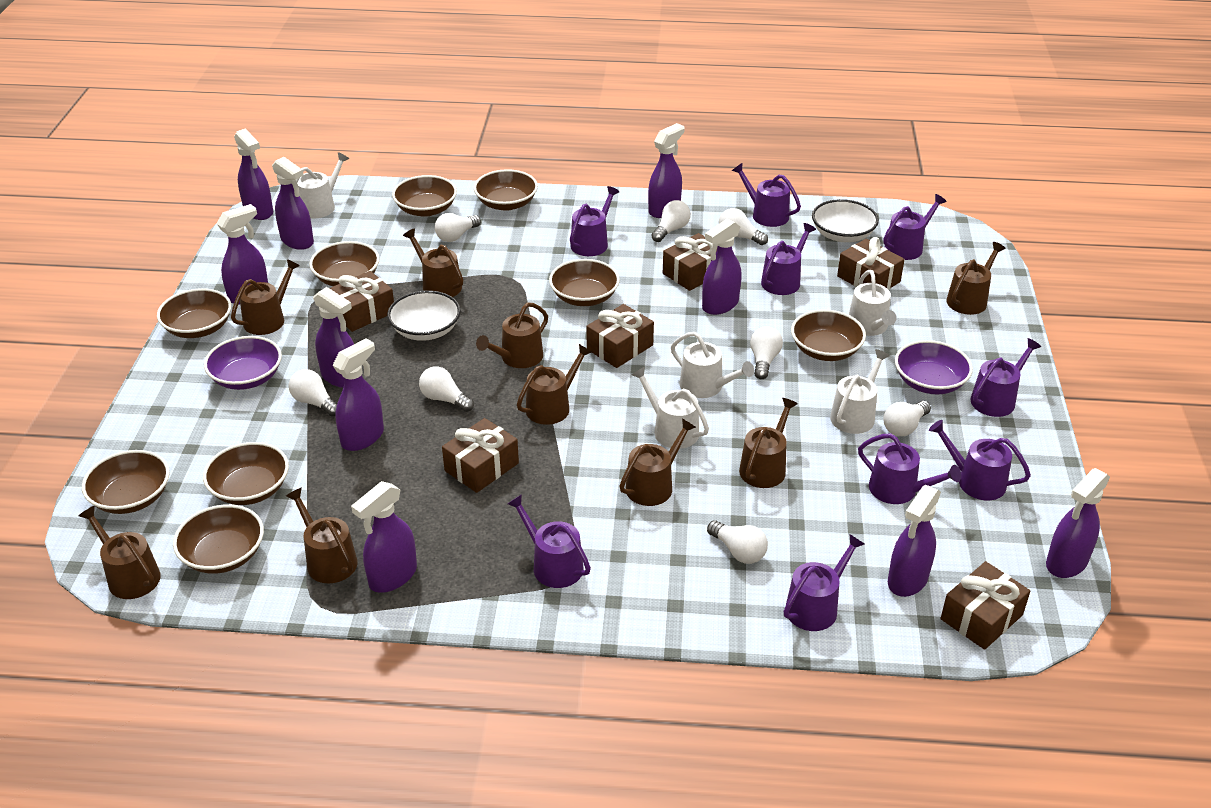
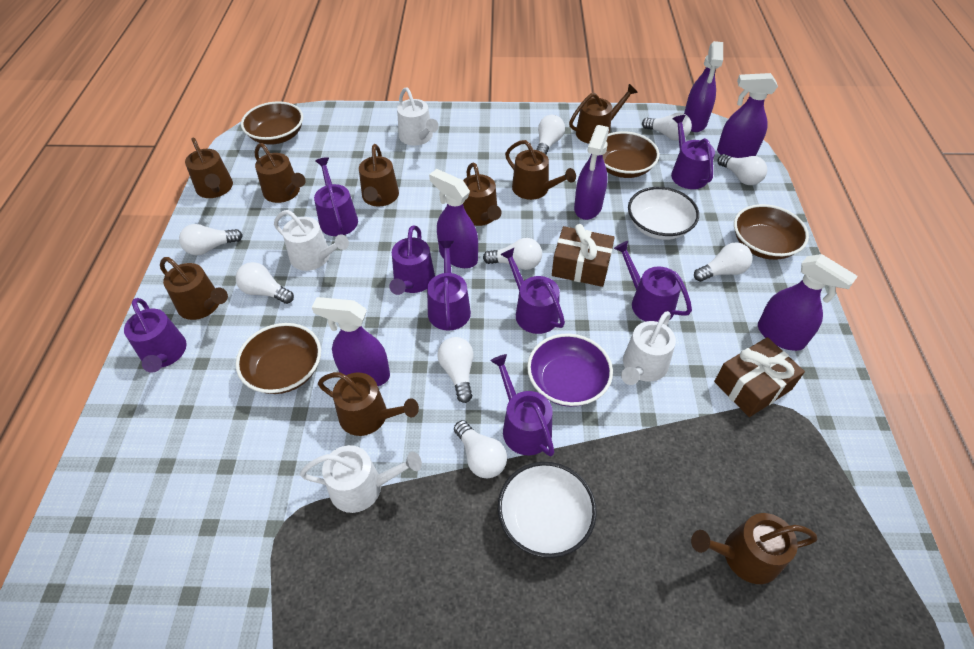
brown bowl: 9 -> 4
brown gift: 6 -> 2
purple bowl: 2 -> 1
purple spray bottle: 10 -> 6
purple watering can: 9 -> 8
white light bulb: 8 -> 9
white watering can: 5 -> 4

